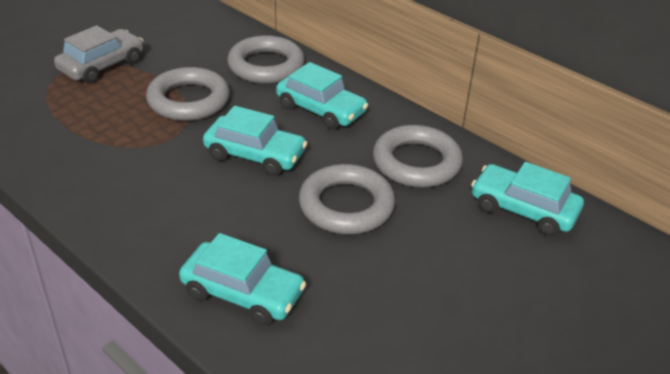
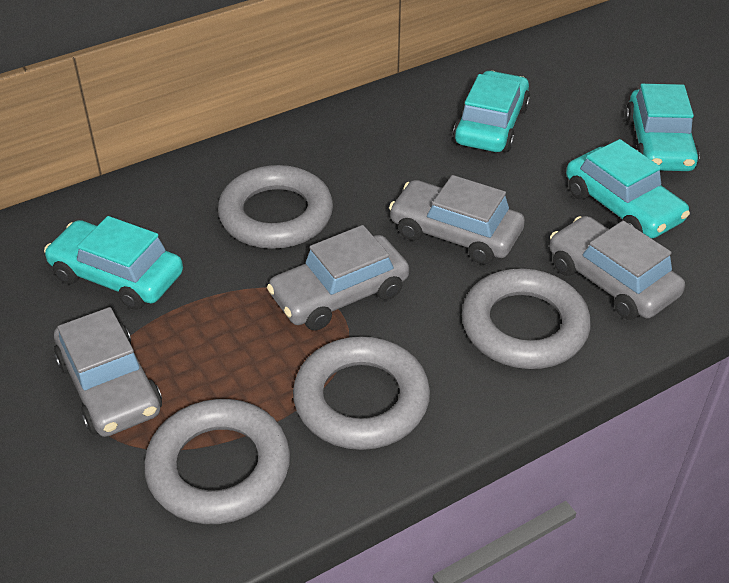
grey car: 1 -> 4

